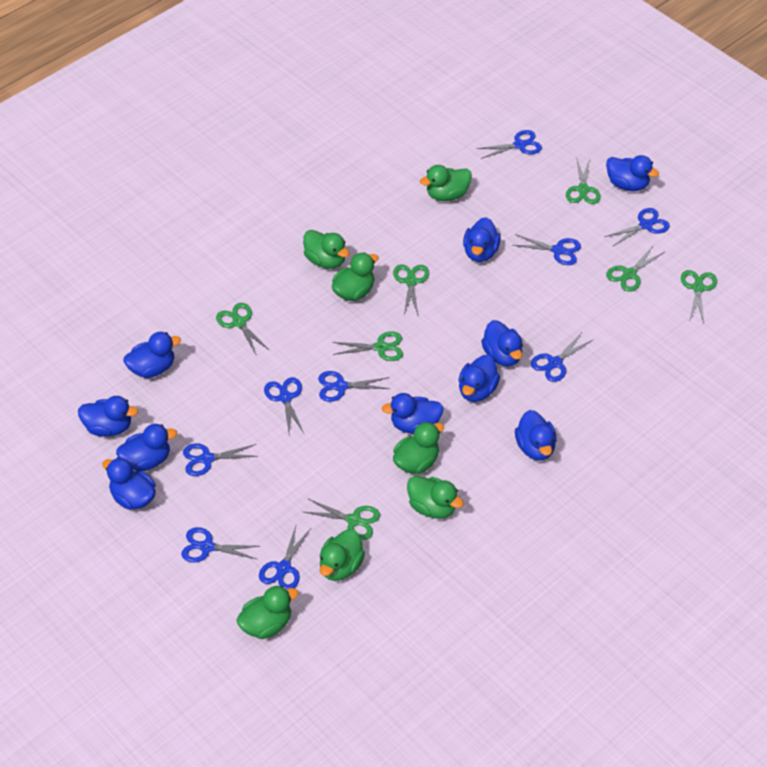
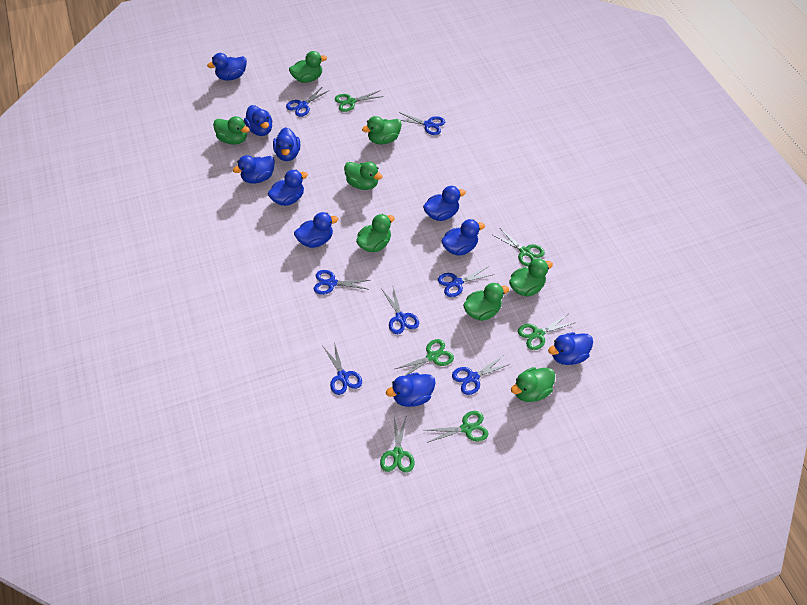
blue scissors: 9 -> 7
green duck: 7 -> 8
green scissors: 7 -> 6

